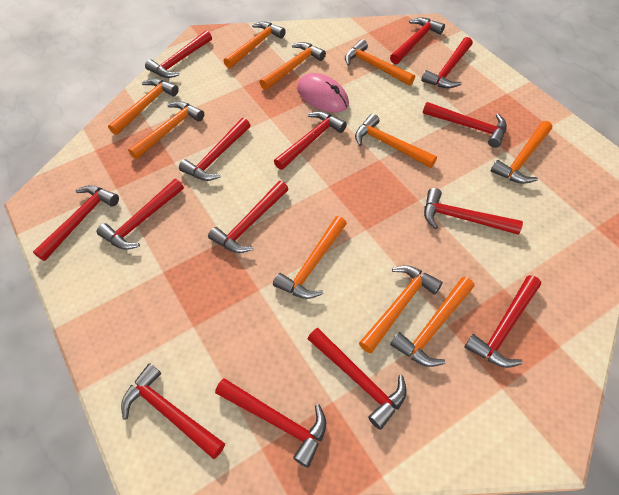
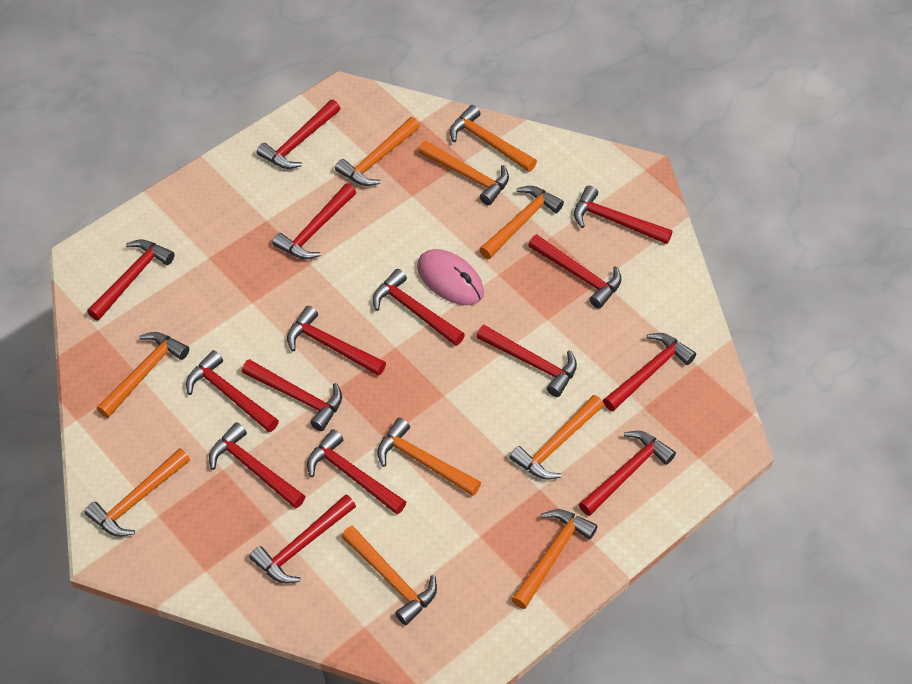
red hammer: 14 -> 15

